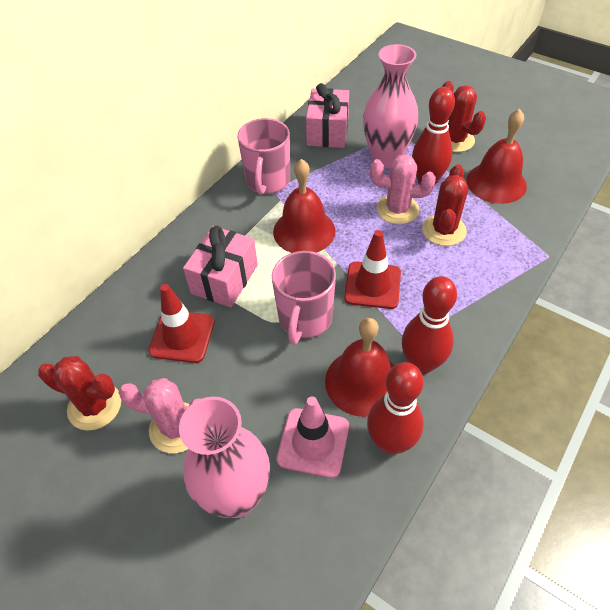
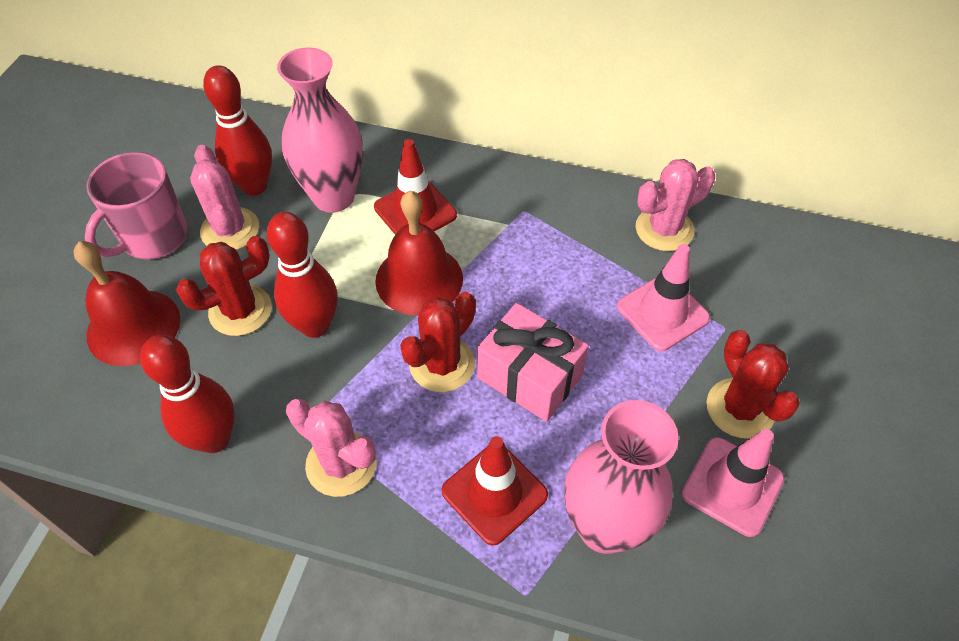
pink cactus: 2 -> 3
pink gift: 2 -> 1
pink mug: 2 -> 1
pink traffic cone: 1 -> 2
red bell: 3 -> 2

